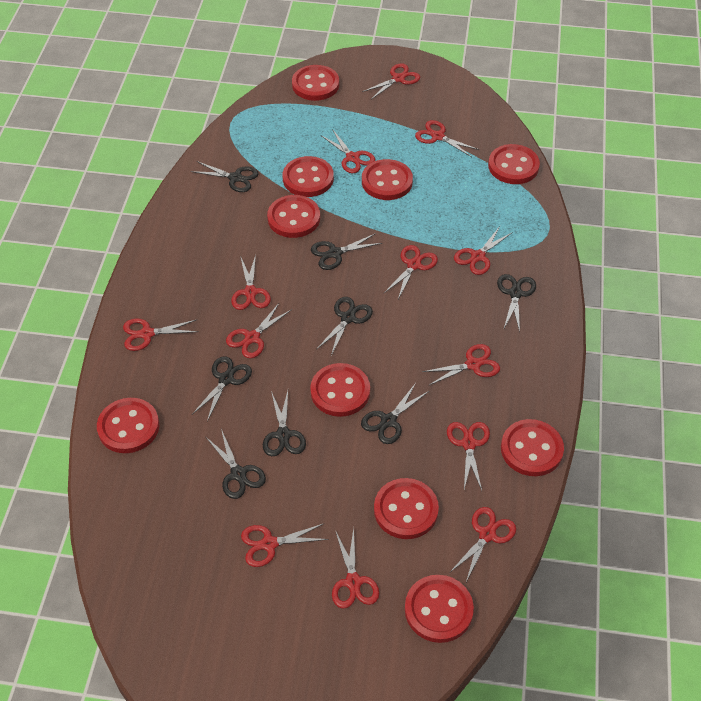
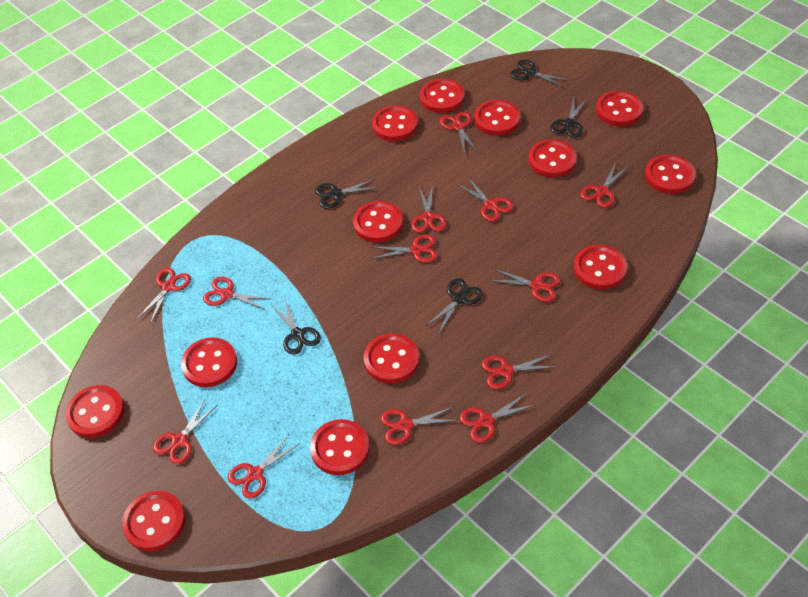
black scissors: 8 -> 5
red button: 10 -> 13

